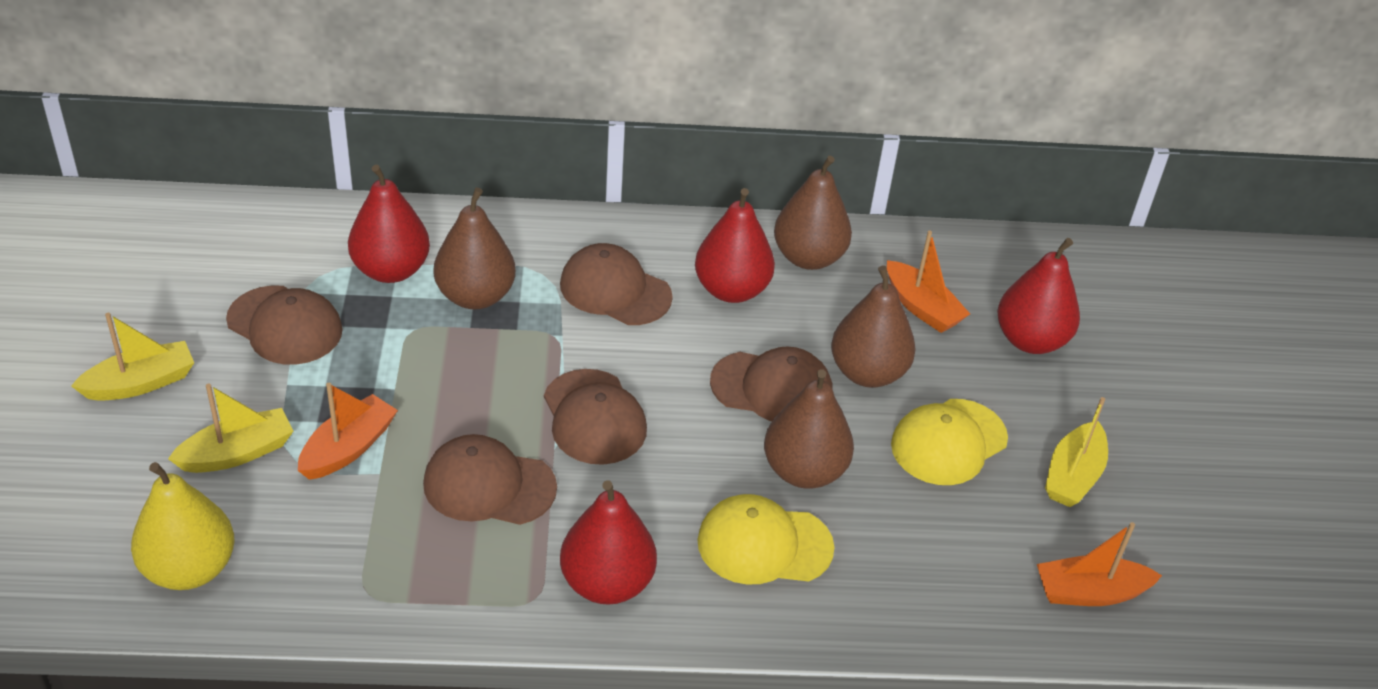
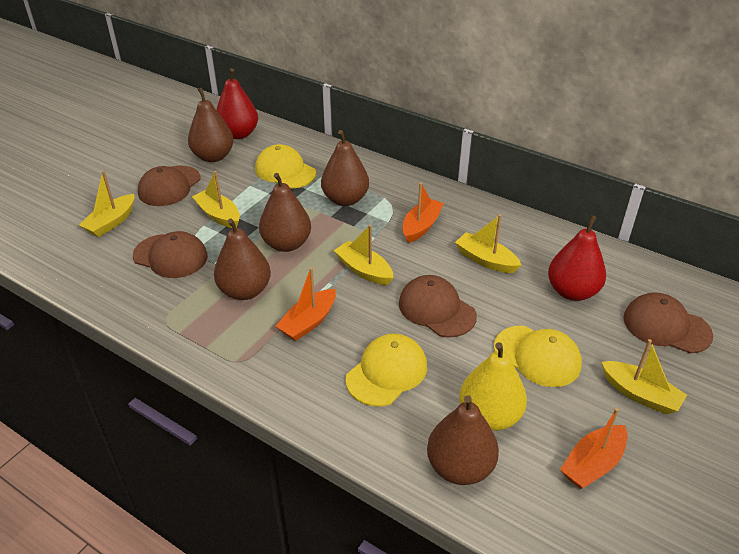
brown cap: 5 -> 4
brown pear: 4 -> 5
red pear: 4 -> 2
yellow boat: 3 -> 5
yellow cap: 2 -> 3

